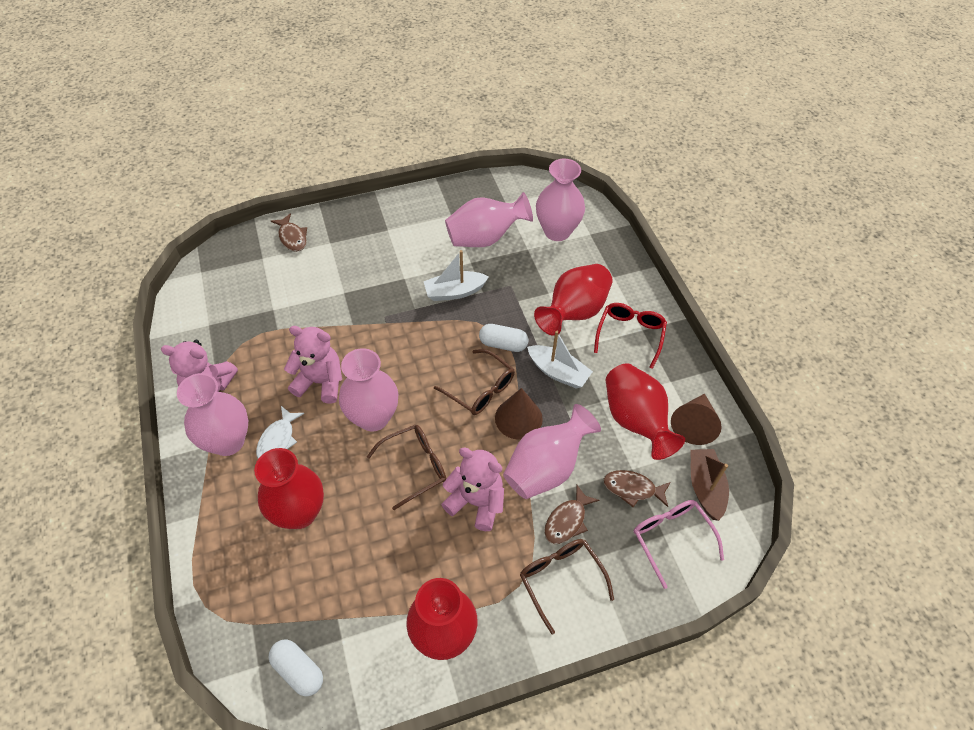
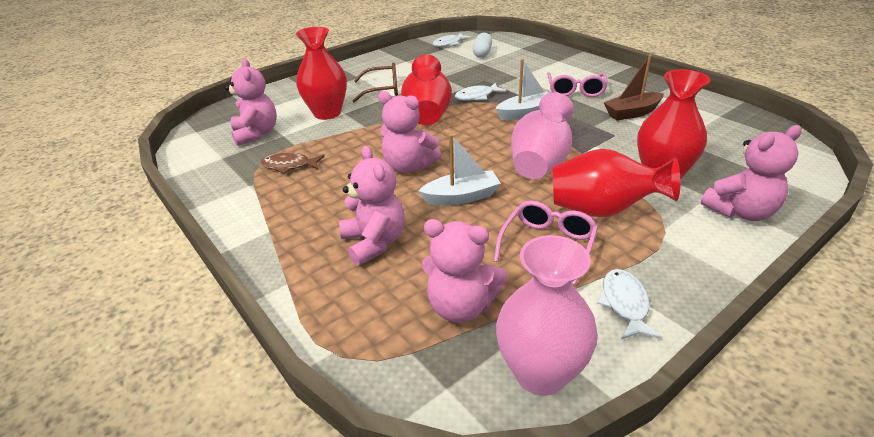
brown cone: 2 -> 0
brown fish: 3 -> 1
brown glasses: 3 -> 1
pink glasses: 1 -> 2
pink teddy bear: 3 -> 5
pink vase: 5 -> 2
red glasses: 1 -> 0
white capsule: 2 -> 1
white fish: 1 -> 3

